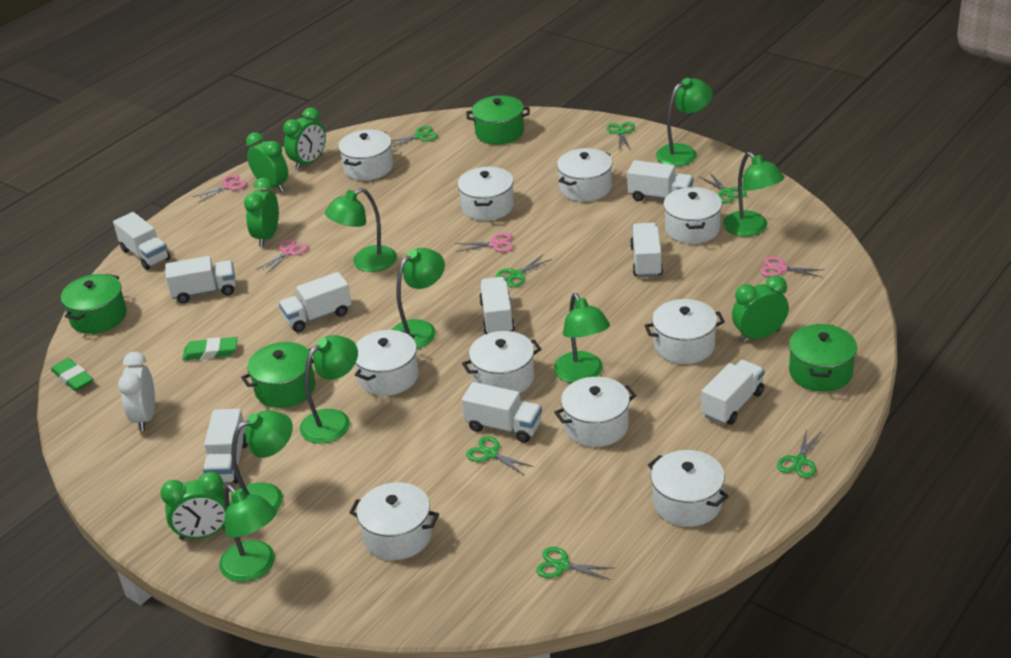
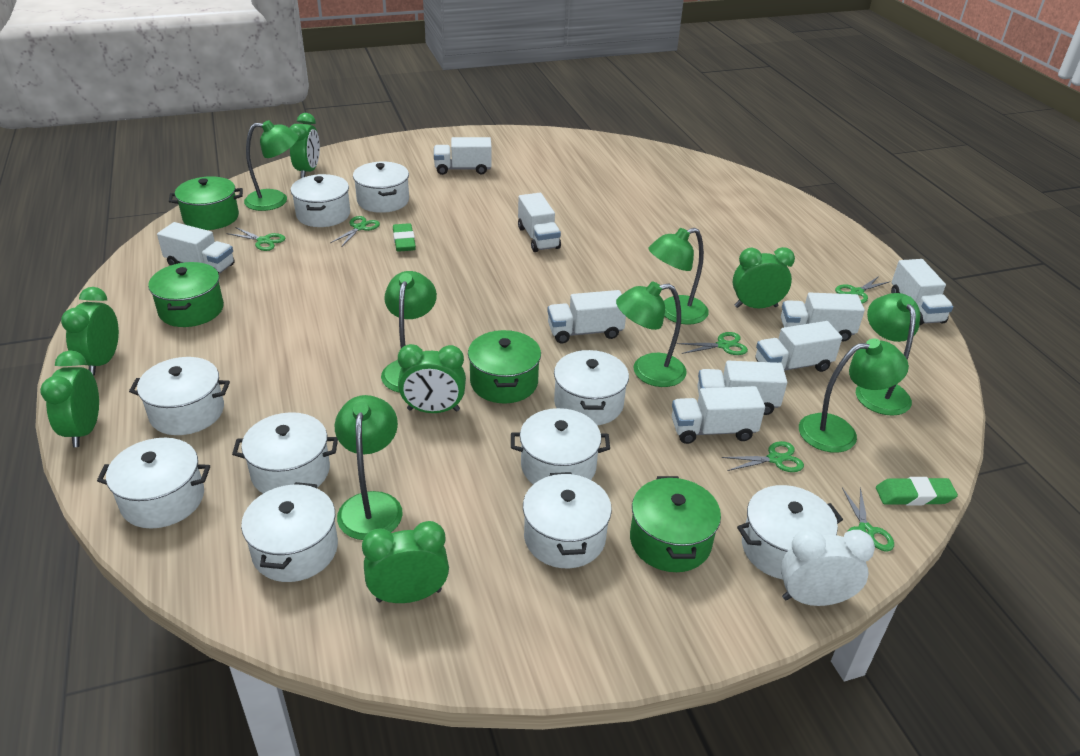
green clock: 5 -> 6
green lamp: 8 -> 7
green scissors: 7 -> 6
pink scissors: 4 -> 0

